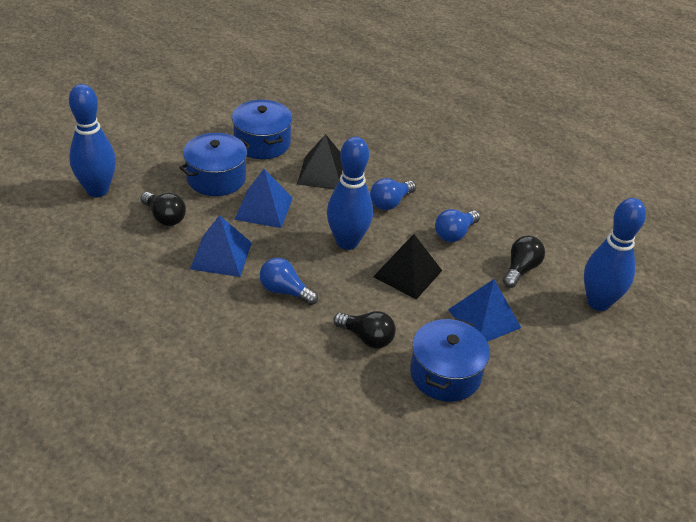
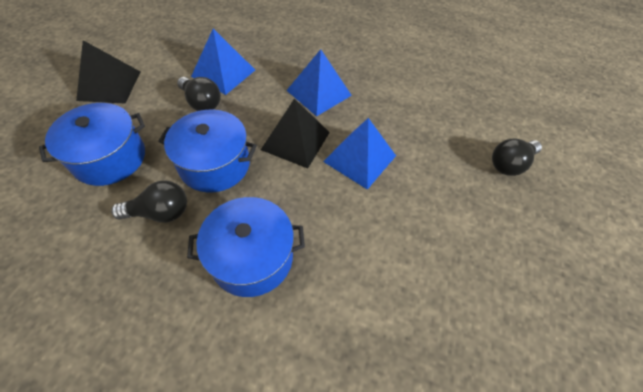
blue bowling pin: 3 -> 0
blue light bulb: 3 -> 0

